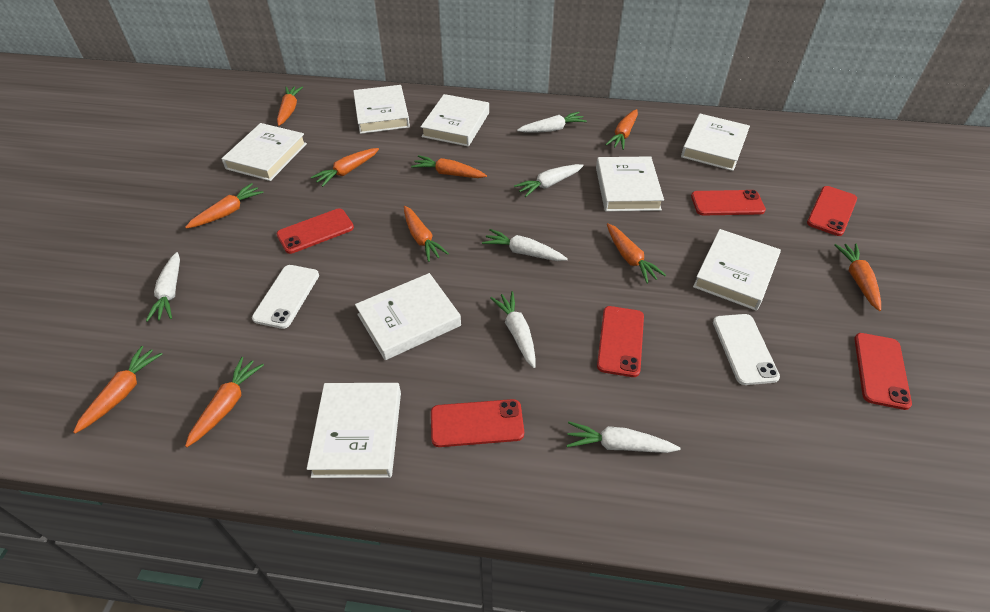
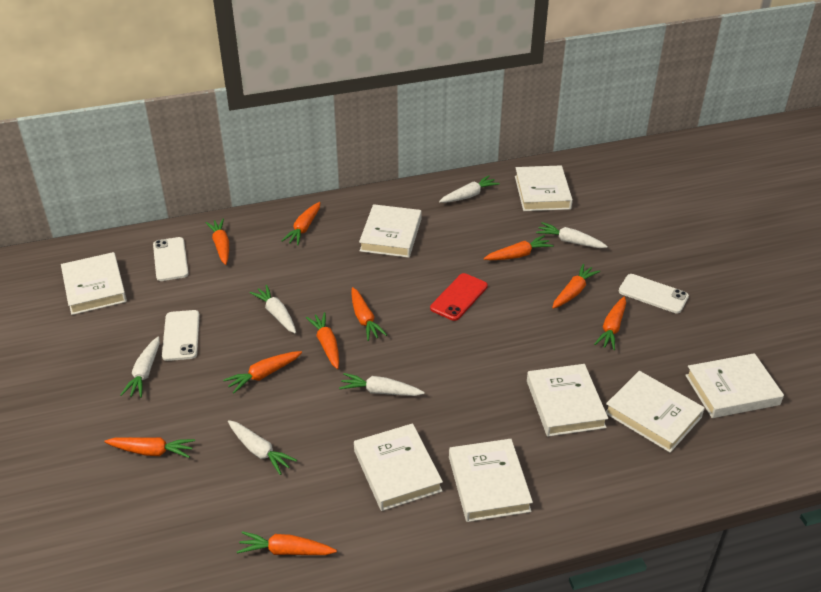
red phone: 6 -> 1
white phone: 2 -> 3

